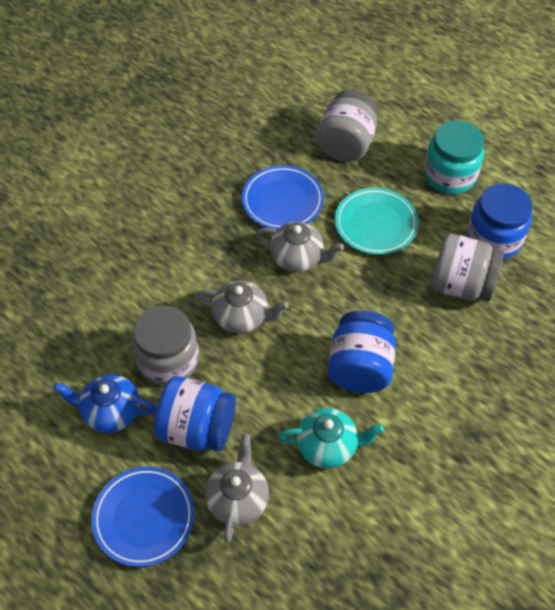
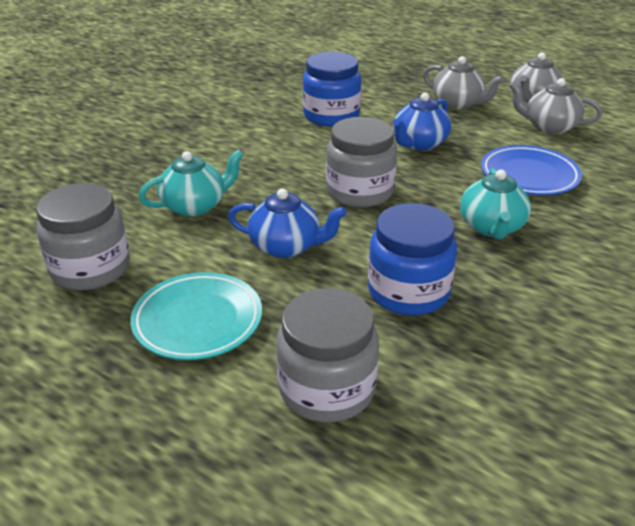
blue jar: 3 -> 2
blue plate: 2 -> 1
blue teapot: 1 -> 2
turquoise jar: 1 -> 0
turquoise teapot: 1 -> 2

